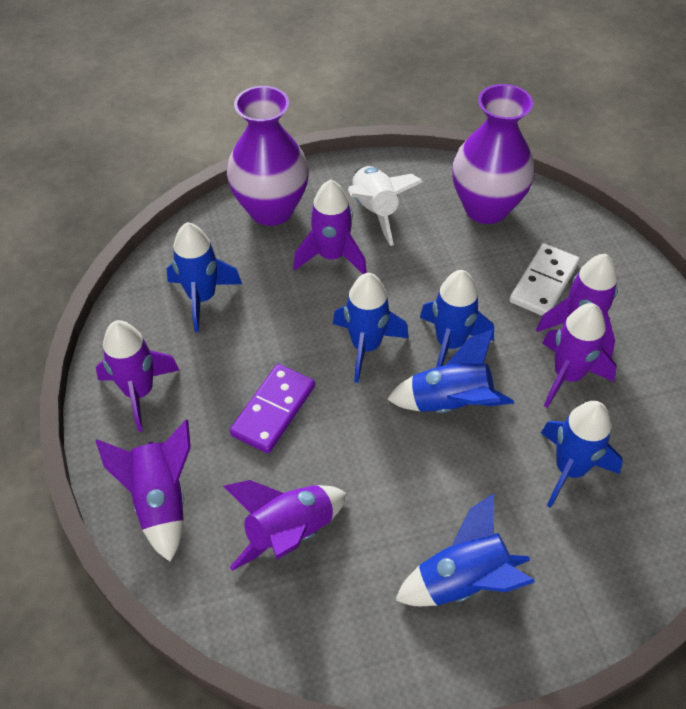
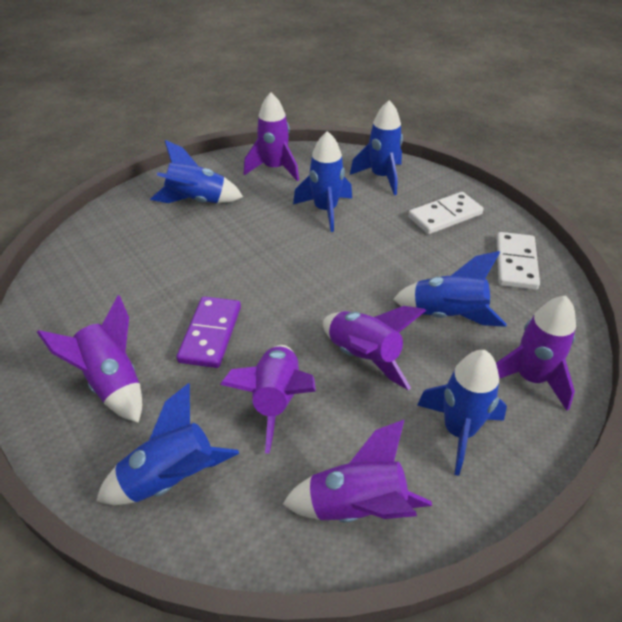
purple vase: 2 -> 0
white domino: 1 -> 2
white rocket: 1 -> 0

